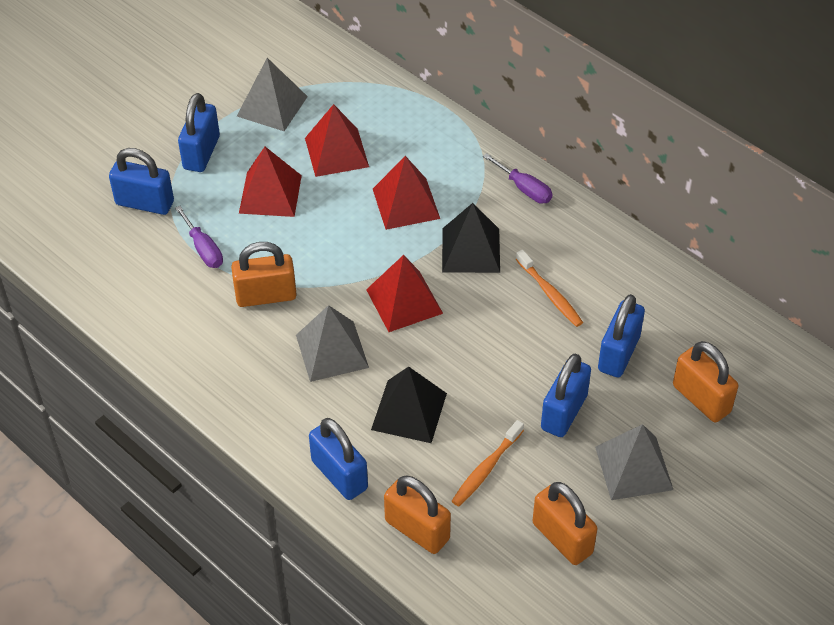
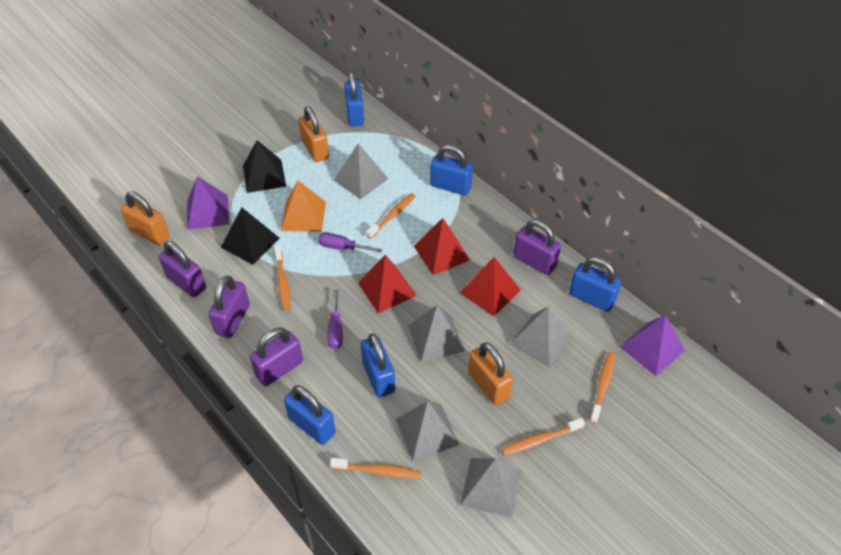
grey pyramid: 3 -> 5
orange padlock: 4 -> 3
orange pyramid: 0 -> 1
orange toothbrush: 2 -> 5
purple padlock: 0 -> 4
purple pyramid: 0 -> 2
red pyramid: 4 -> 3

